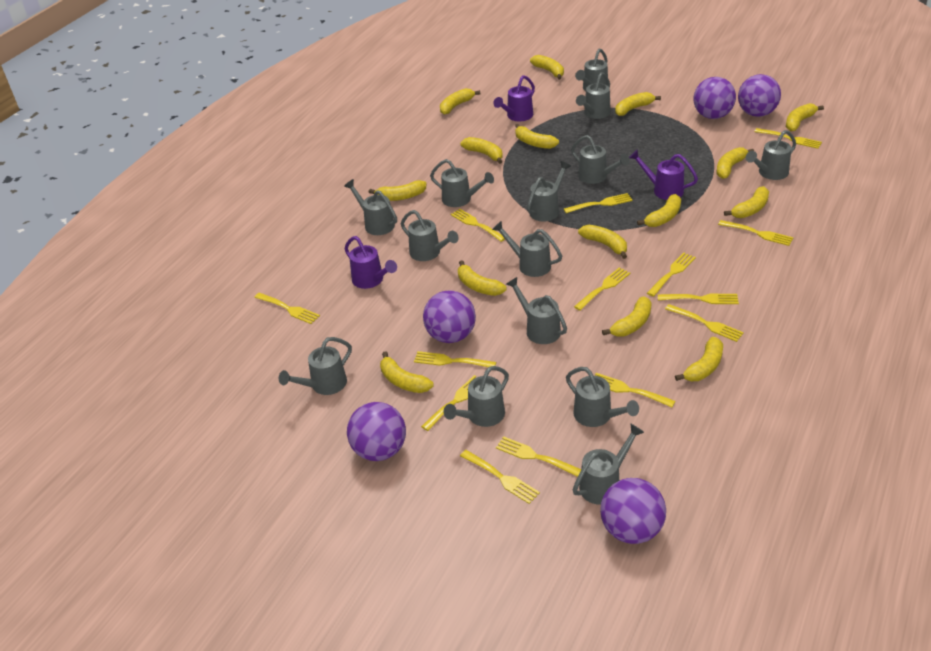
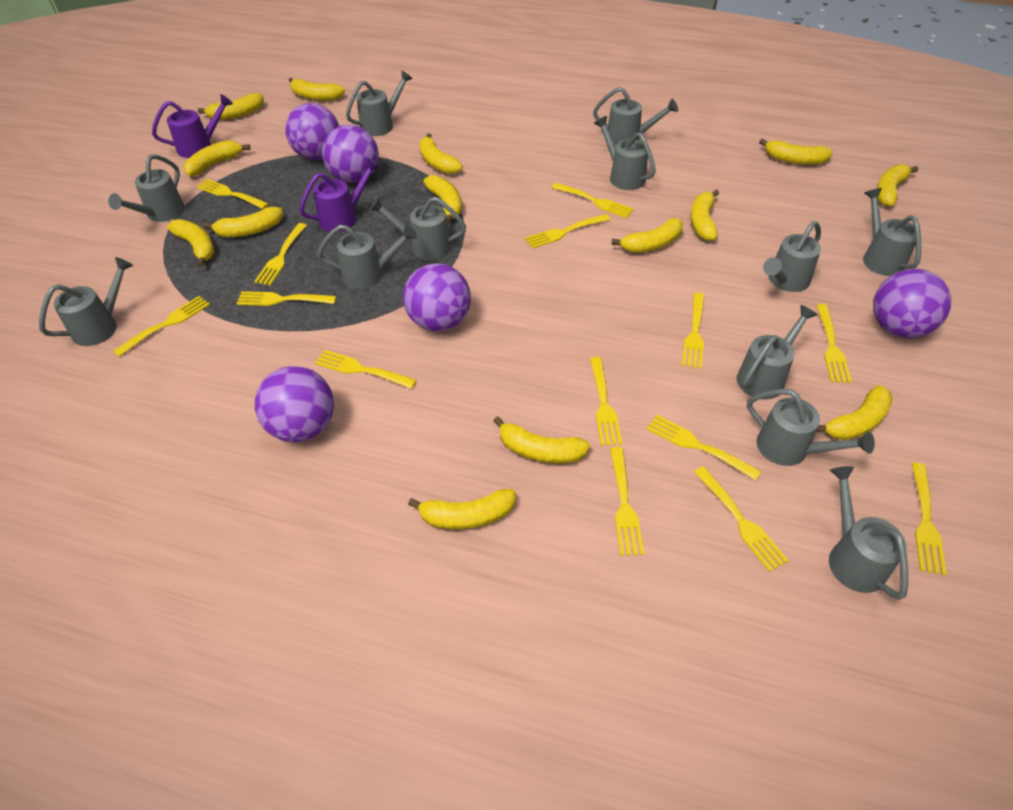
grey watering can: 14 -> 12
purple watering can: 3 -> 2
yellow banana: 15 -> 14

